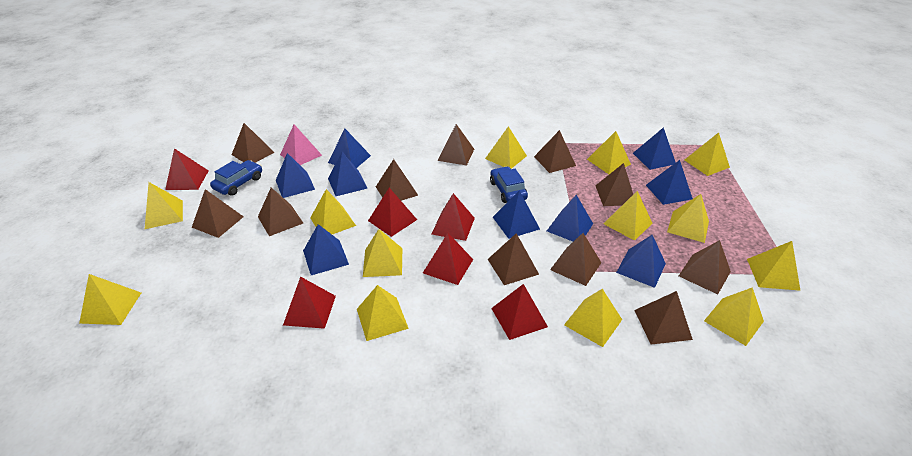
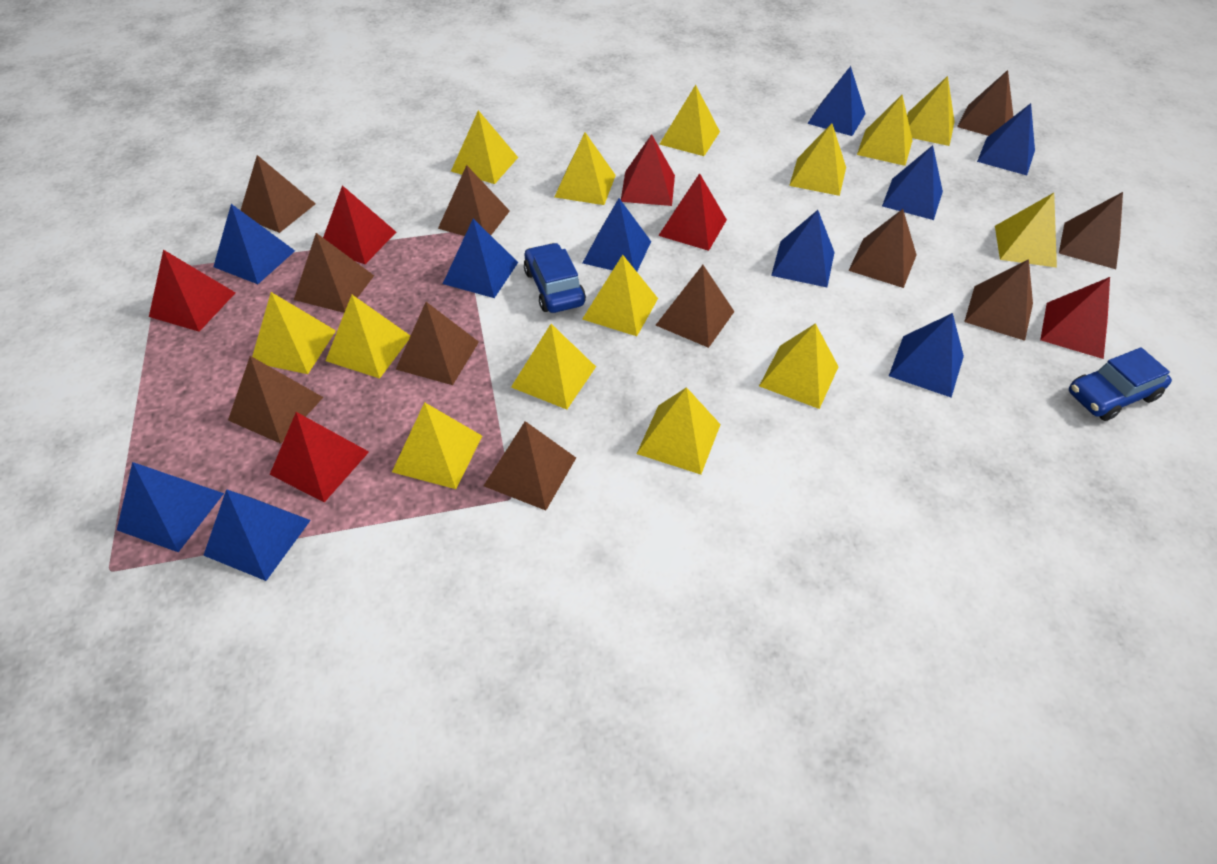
blue pyramid: 9 -> 10
pink pyramid: 1 -> 0
yellow pyramid: 13 -> 14

